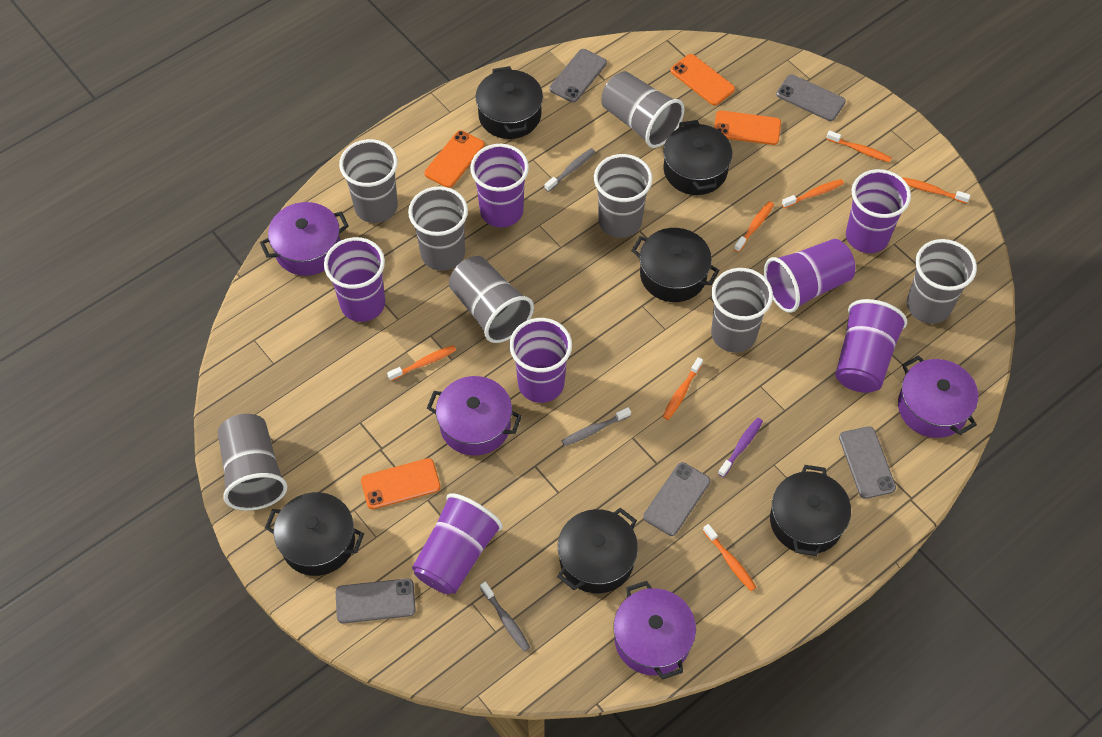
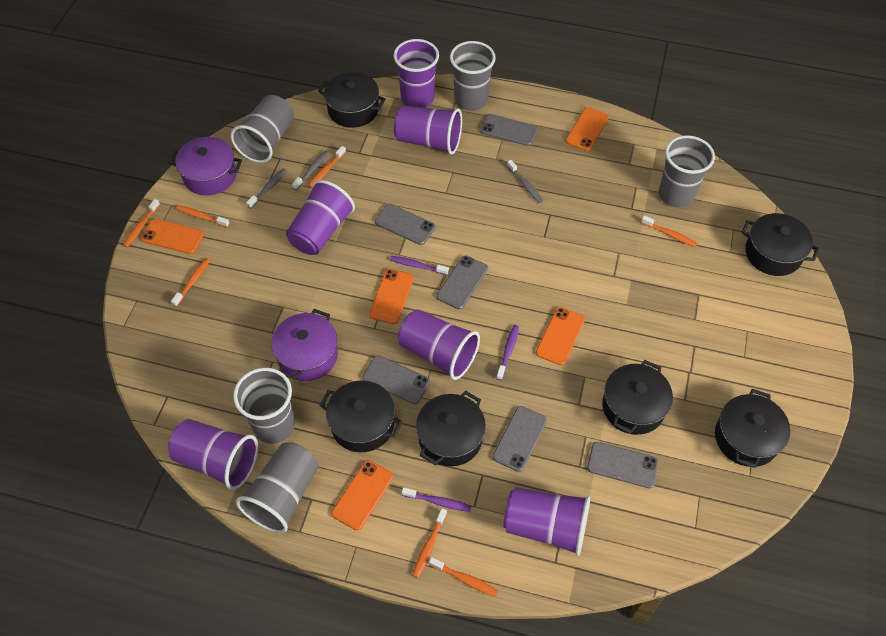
grey cup: 8 -> 5
grey phone: 5 -> 6
orange phone: 4 -> 5
purple cup: 7 -> 6
purple pot: 4 -> 2
purple toothbrush: 1 -> 3

